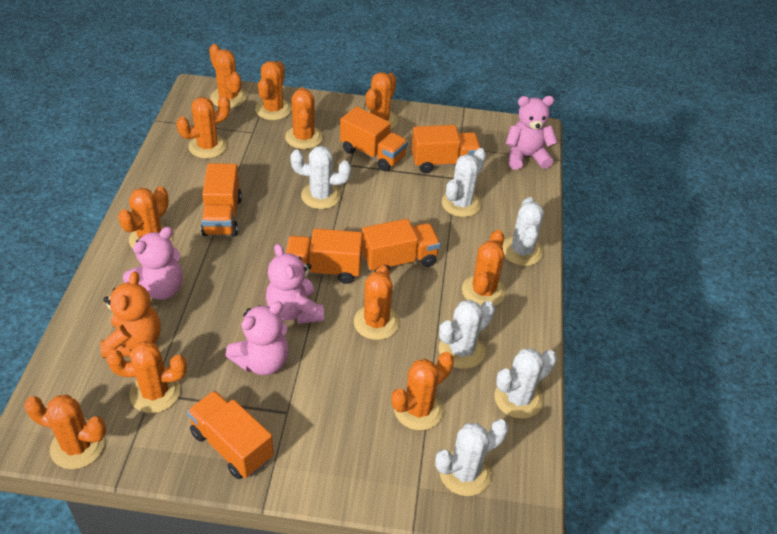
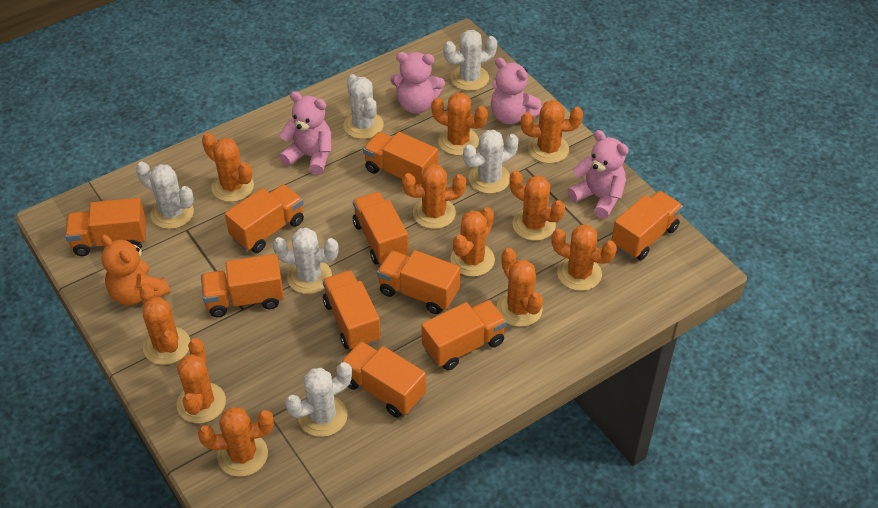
orange truck: 6 -> 10

